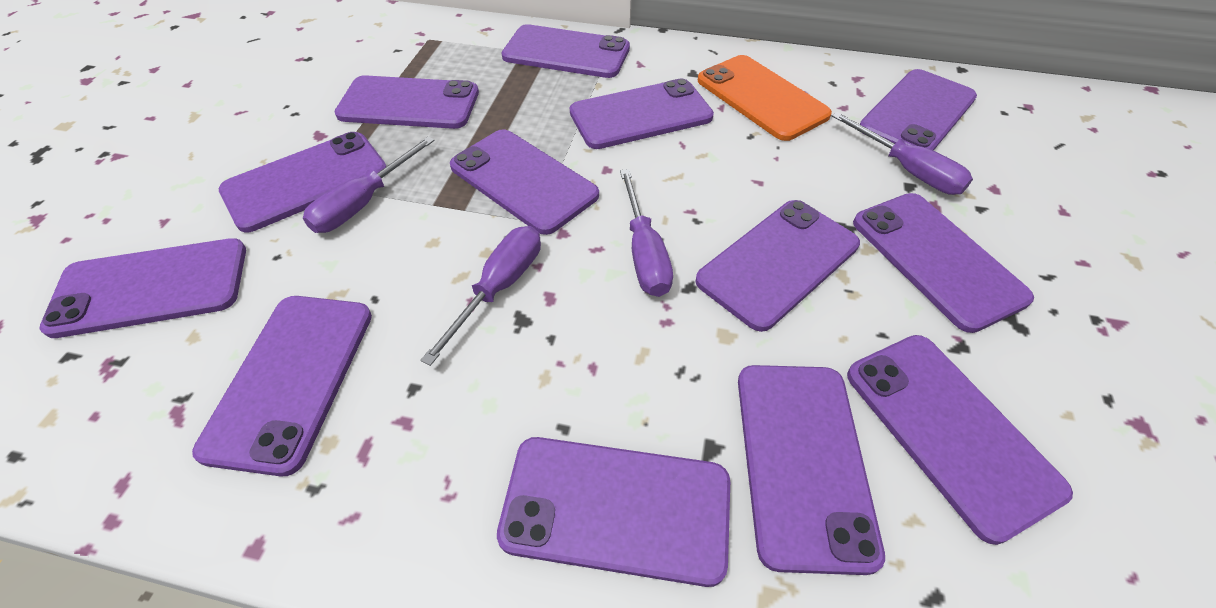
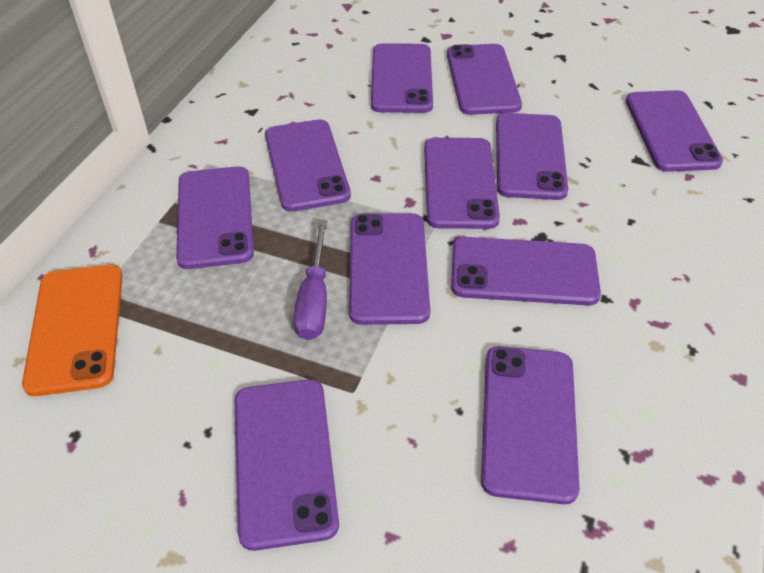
purple phone: 13 -> 11
purple screwdriver: 4 -> 1

